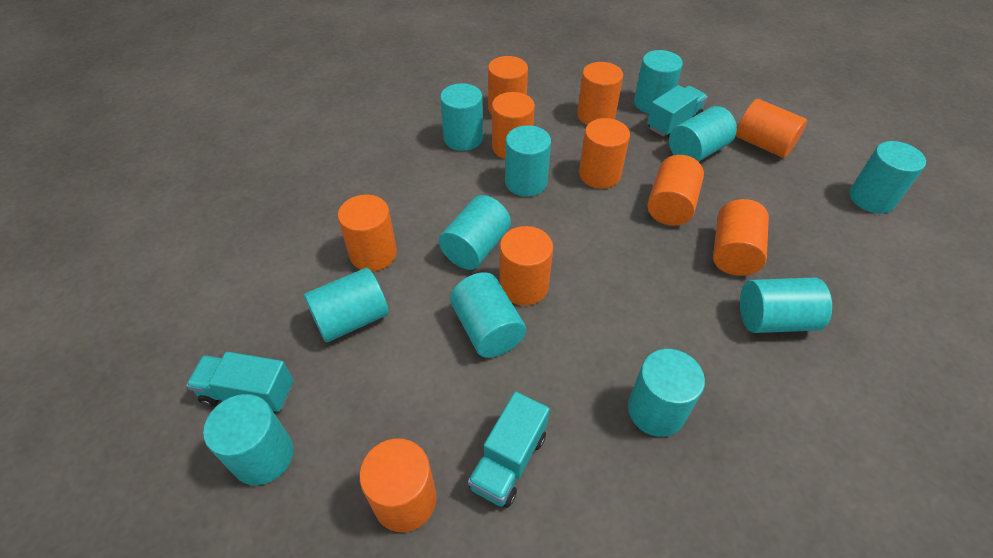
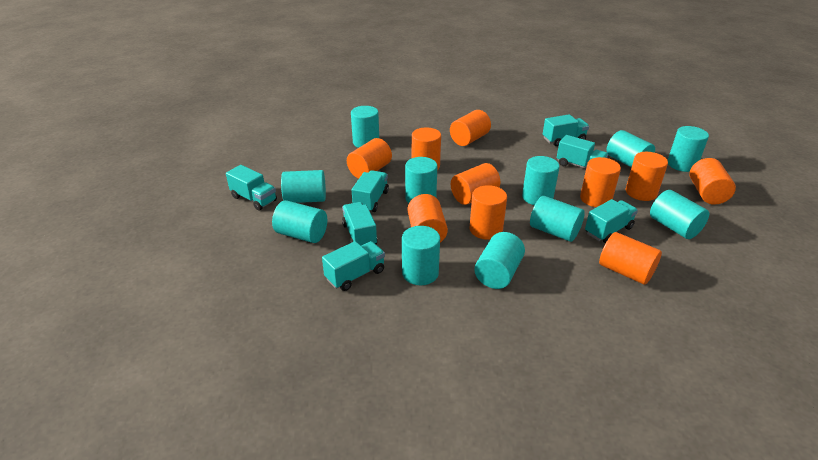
turquoise truck: 3 -> 7

